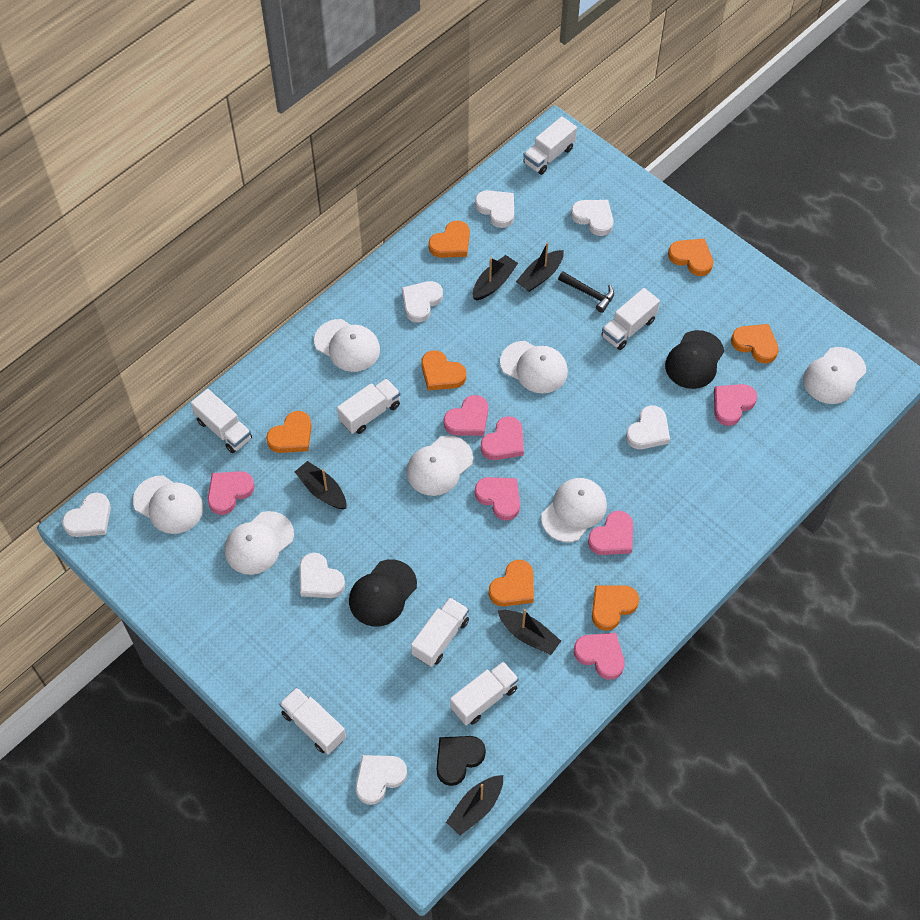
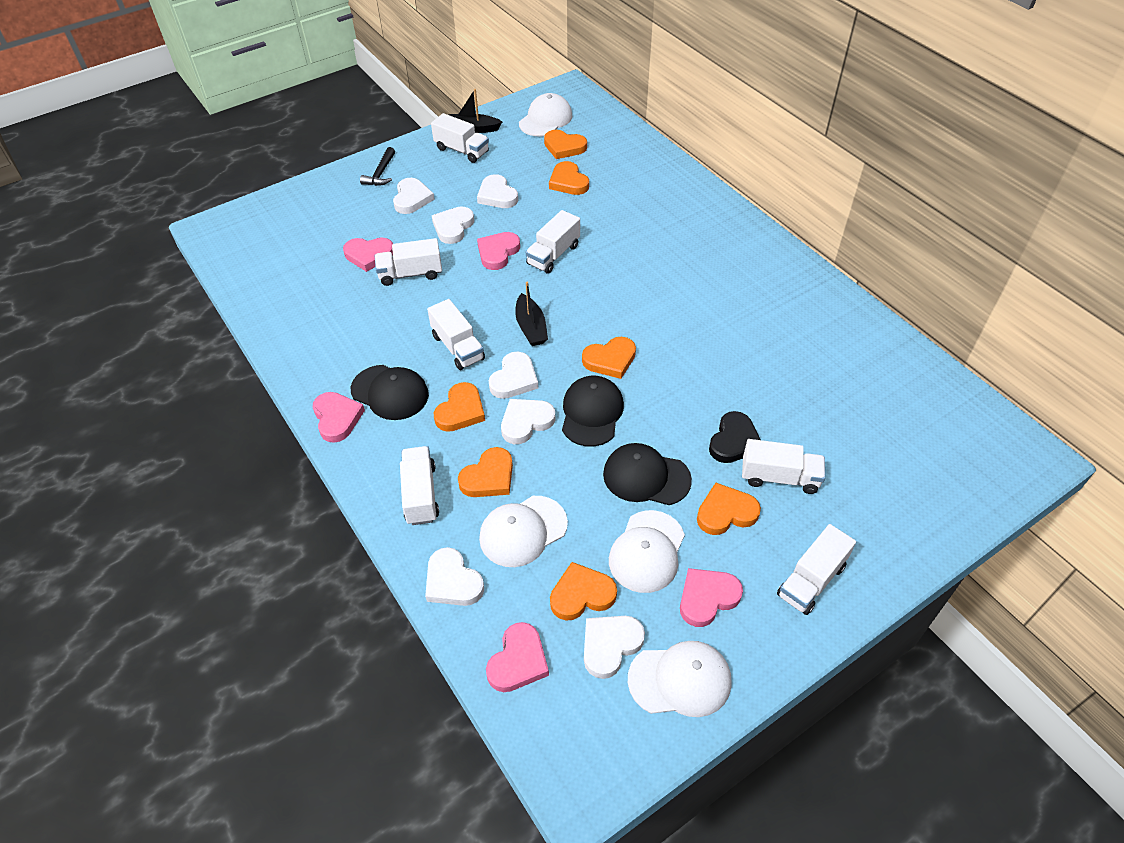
black boat: 5 -> 2
black cap: 2 -> 3
pink heart: 7 -> 5
white cap: 7 -> 4

